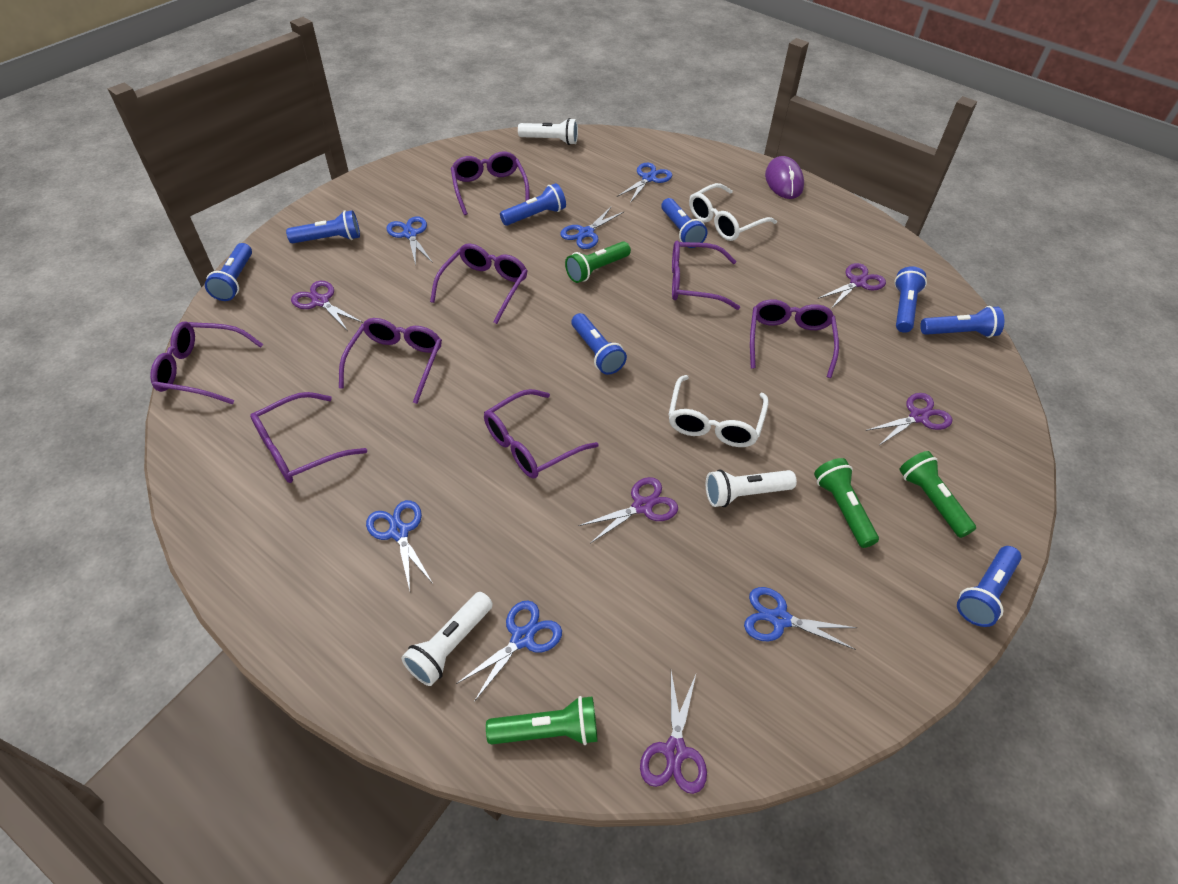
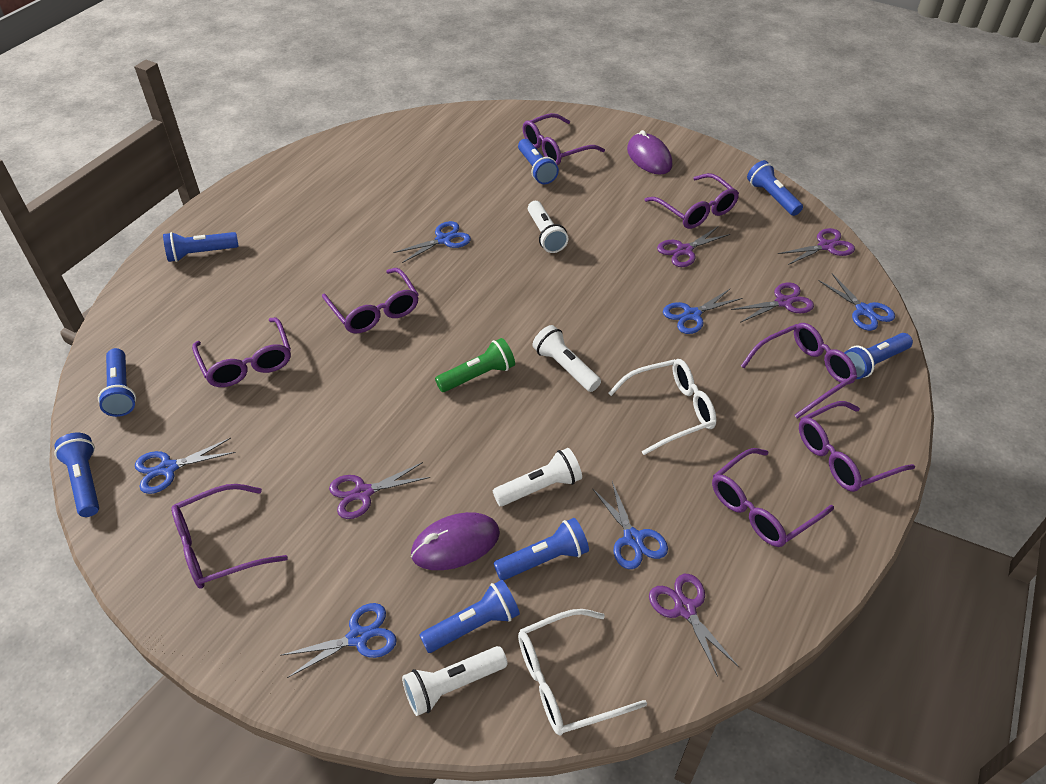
green flashlight: 4 -> 1
purple mouse: 1 -> 2
white flashlight: 3 -> 4

